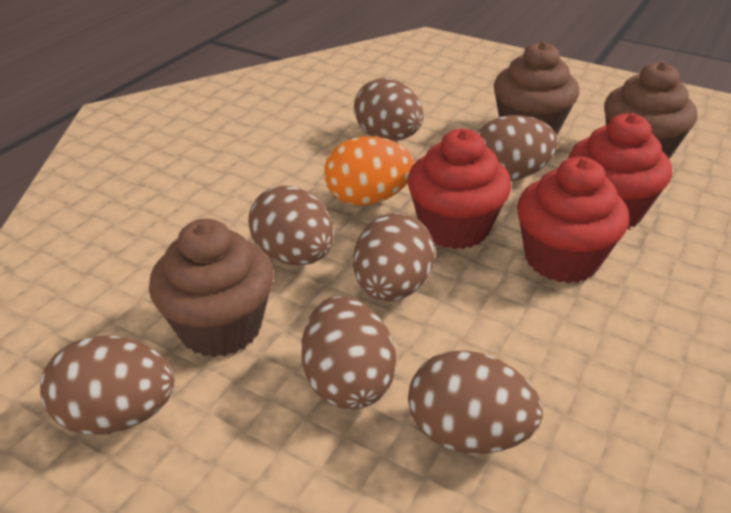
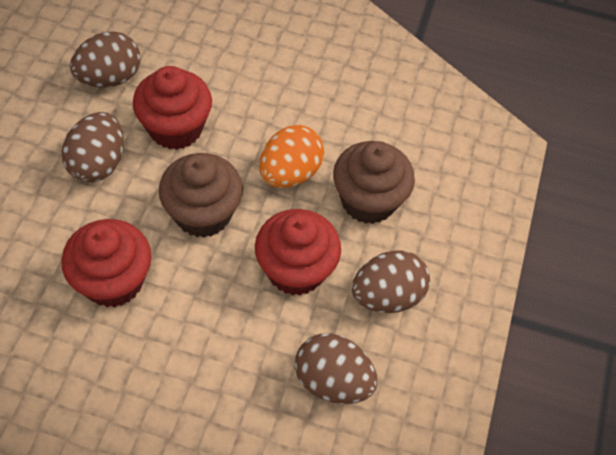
brown cupcake: 3 -> 2
brown egg: 7 -> 4

